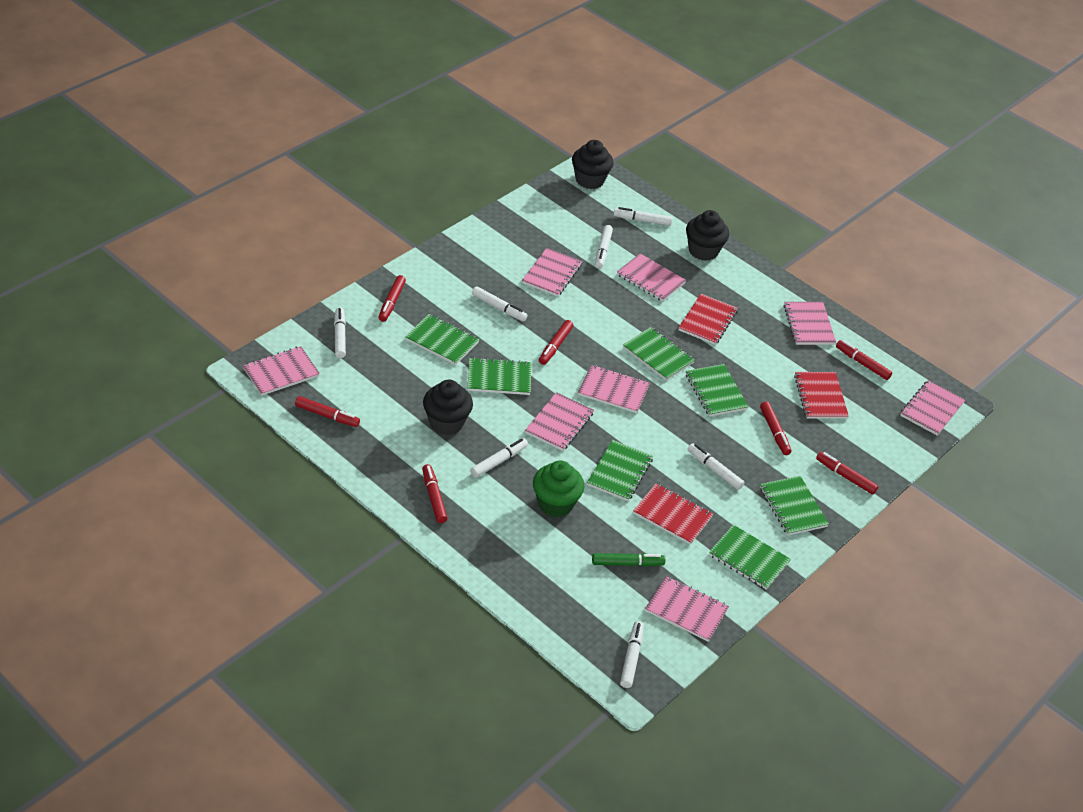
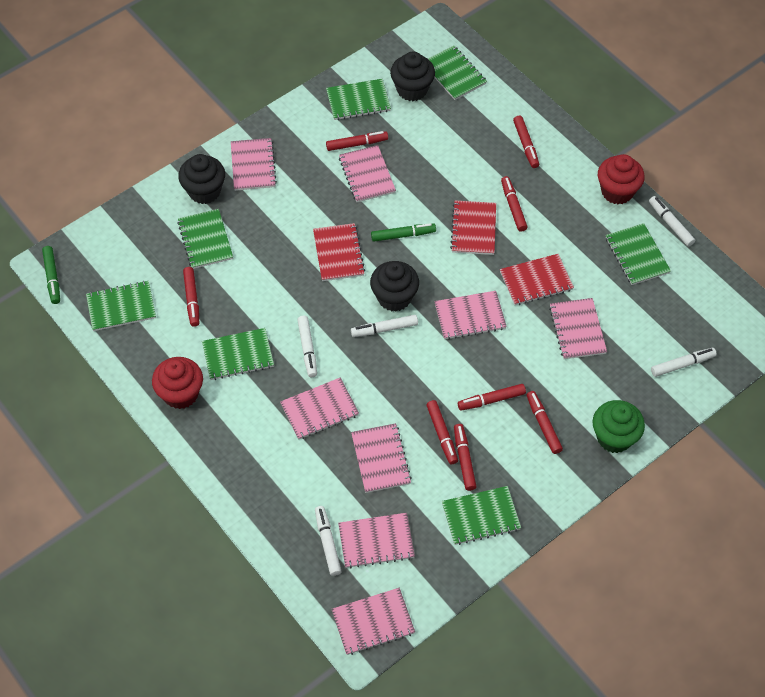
green marker: 1 -> 2
red cupcake: 0 -> 2
red marker: 7 -> 8
white marker: 7 -> 5

